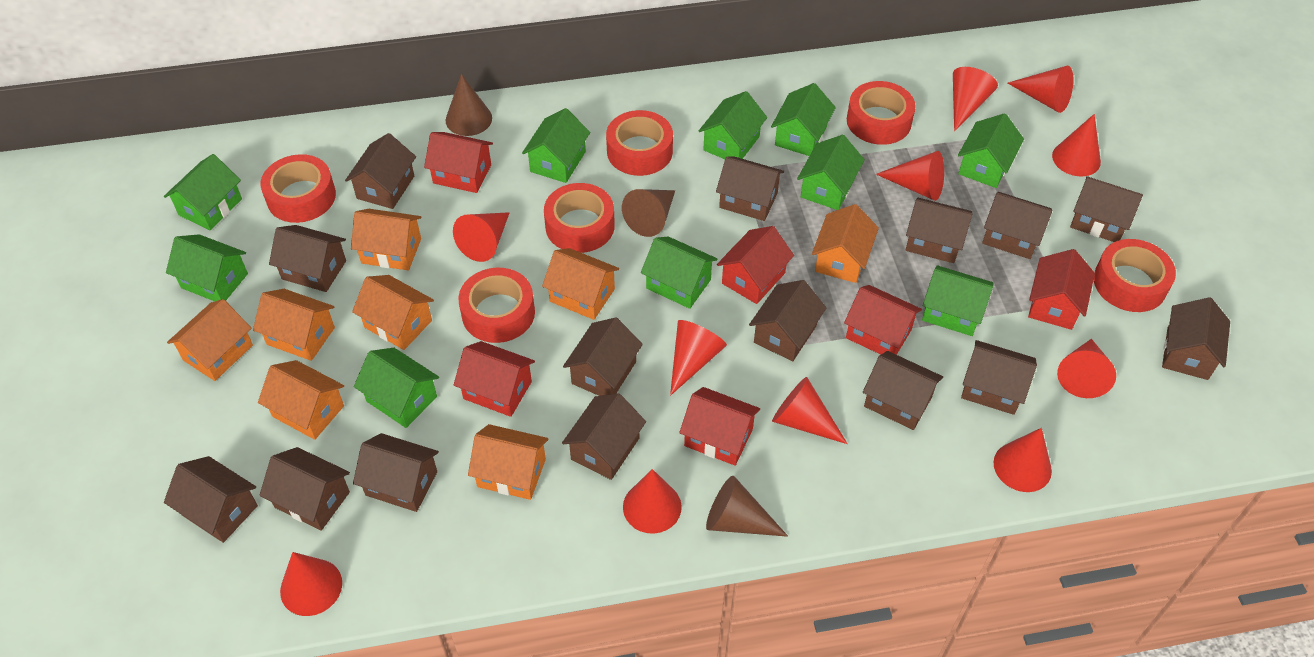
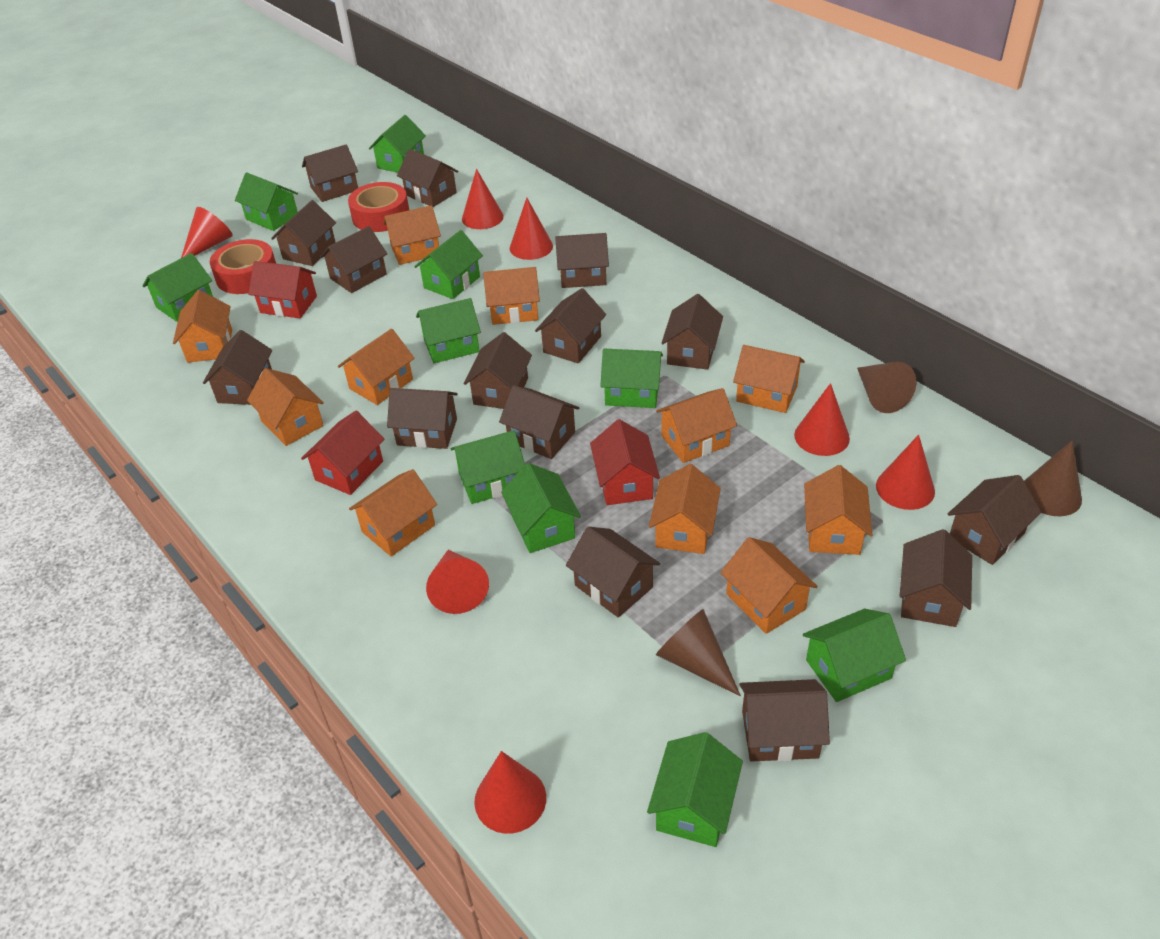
orange house: 8 -> 11
red cone: 11 -> 7
red house: 6 -> 3
red tape: 6 -> 2

